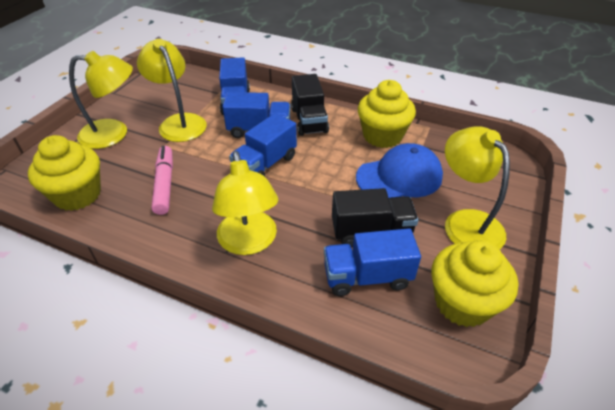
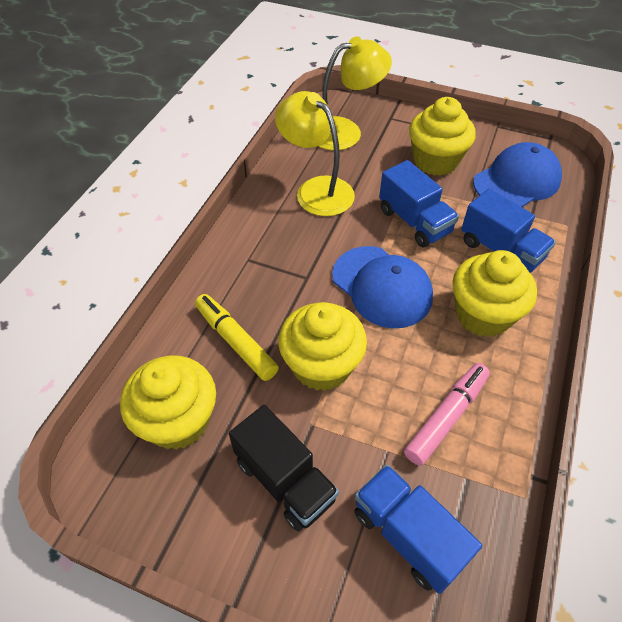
black truck: 2 -> 1
blue cap: 1 -> 2
blue truck: 4 -> 3
yellow cupcake: 3 -> 4
yellow lamp: 4 -> 2
yellow marker: 0 -> 1

